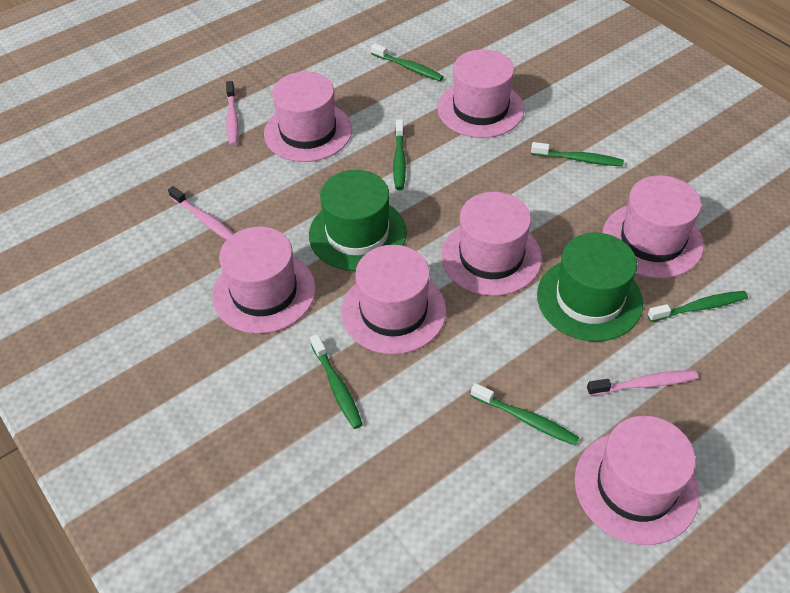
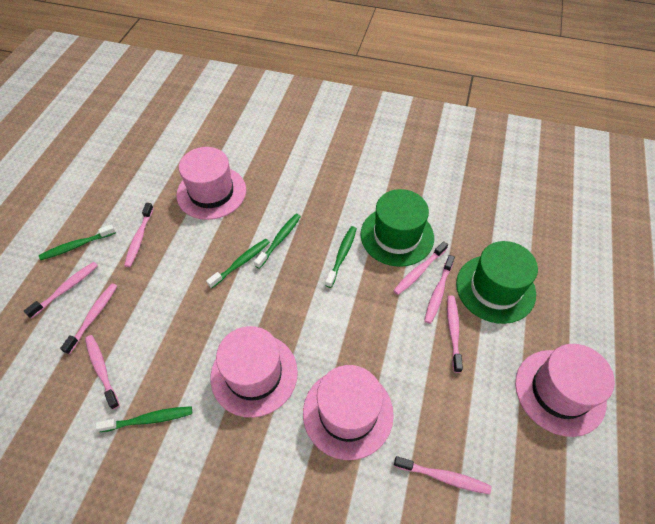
green toothbrush: 6 -> 5
pink hat: 7 -> 4
pink toothbrush: 3 -> 8

